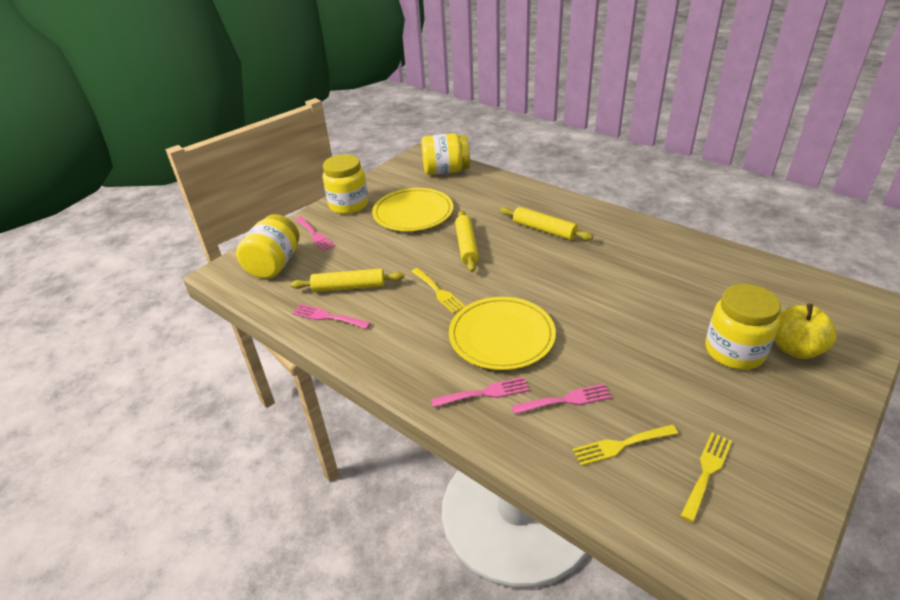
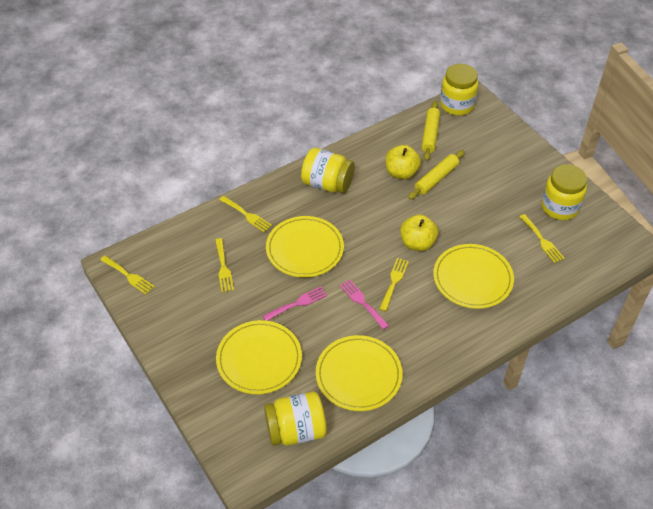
pink fork: 4 -> 2
yellow apple: 1 -> 2
yellow fork: 3 -> 5
yellow plate: 2 -> 4
yellow rolling pin: 3 -> 2

